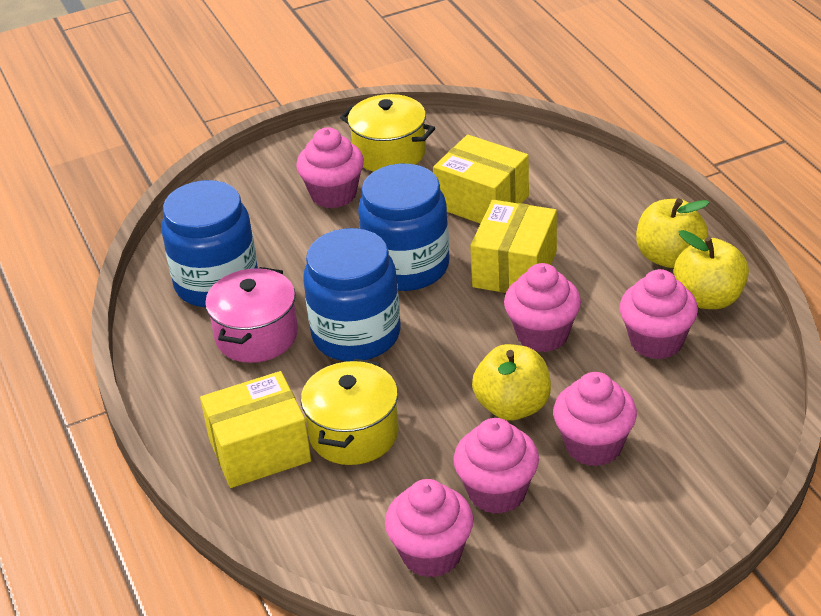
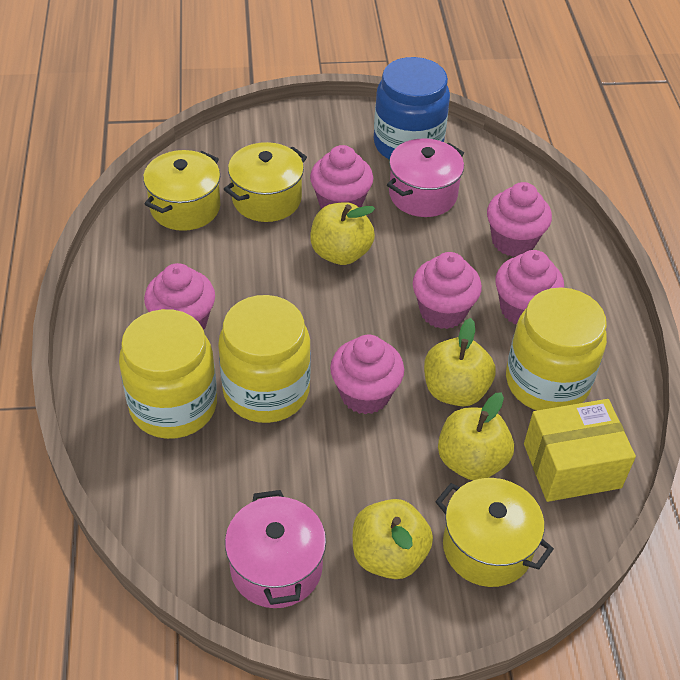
blue jar: 3 -> 1
pink pot: 1 -> 2
yellow apple: 3 -> 4
yellow box: 3 -> 1
yellow jar: 0 -> 3
yellow pot: 2 -> 3

